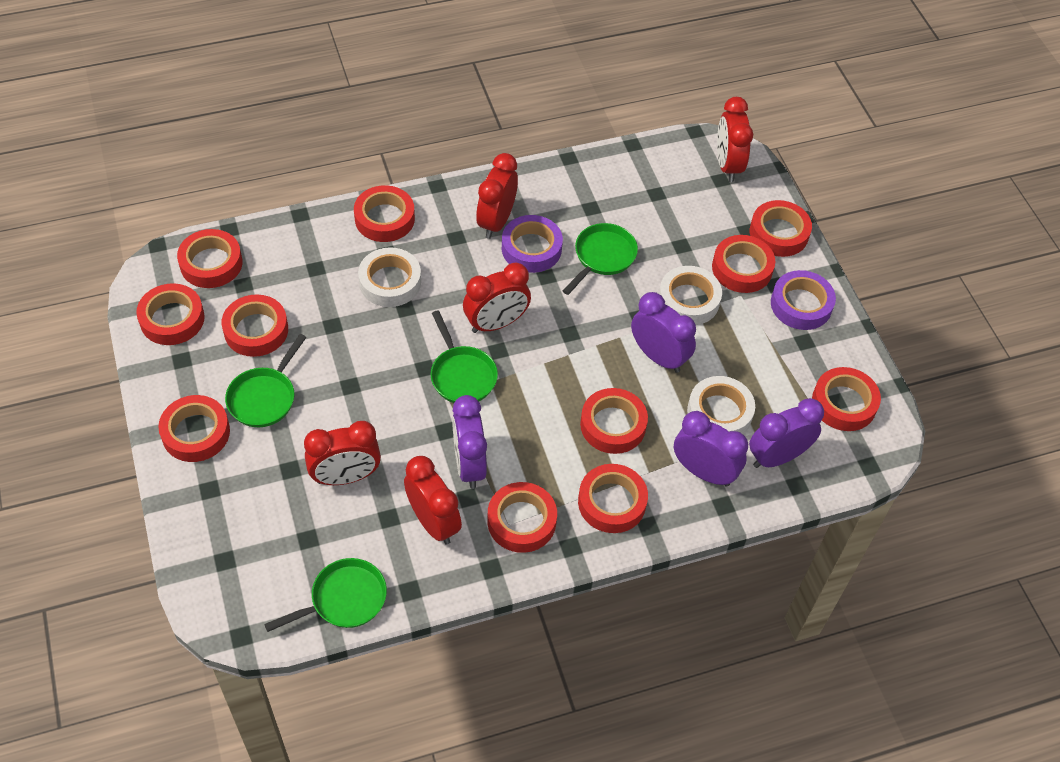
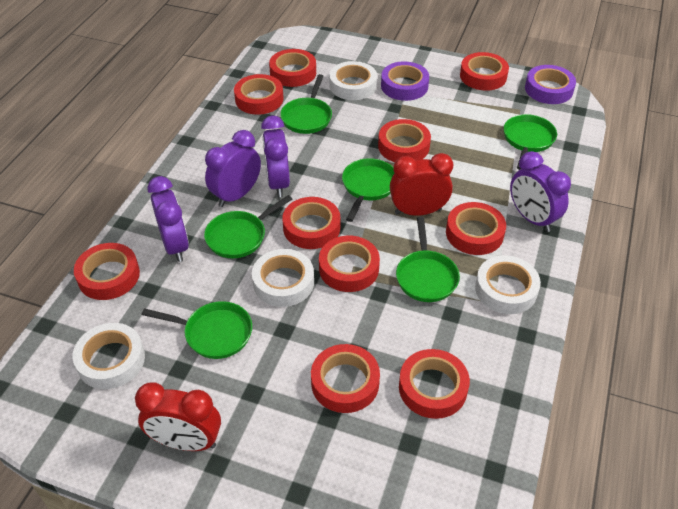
green pan: 4 -> 6
red clock: 5 -> 2
red tape: 11 -> 10
white tape: 3 -> 4

